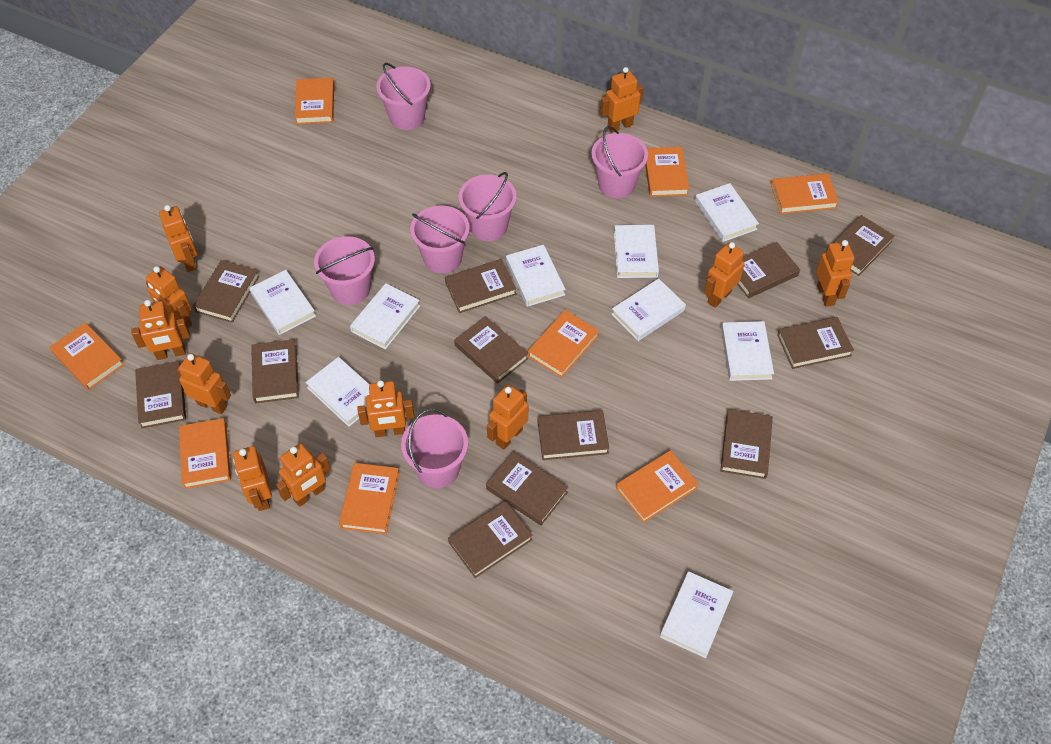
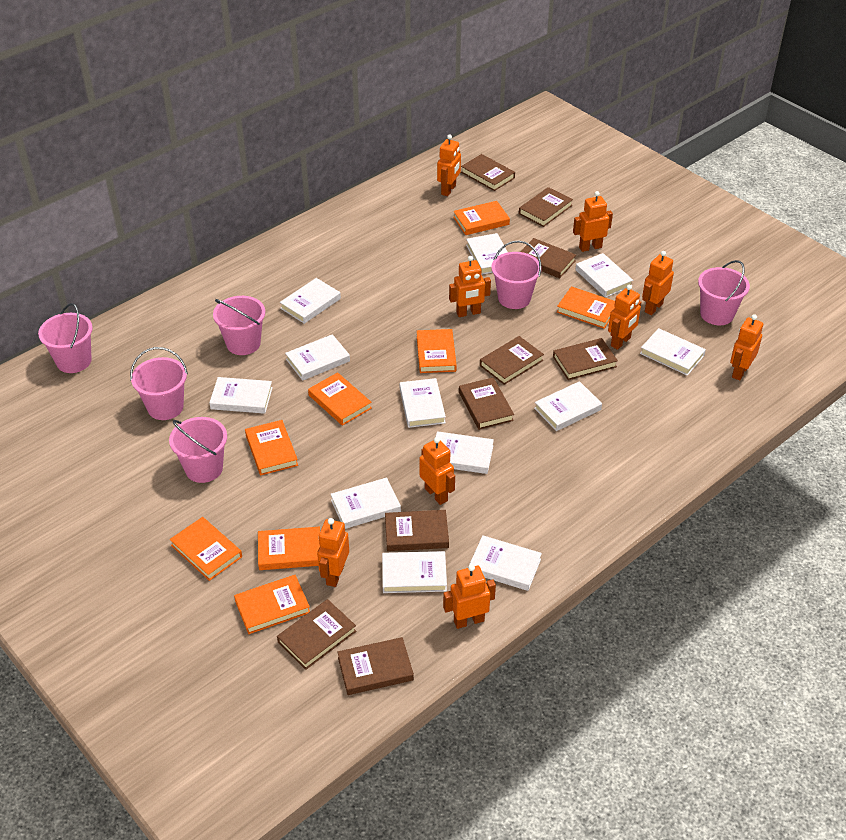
brown book: 12 -> 9
orange robot: 11 -> 9
white book: 9 -> 12

